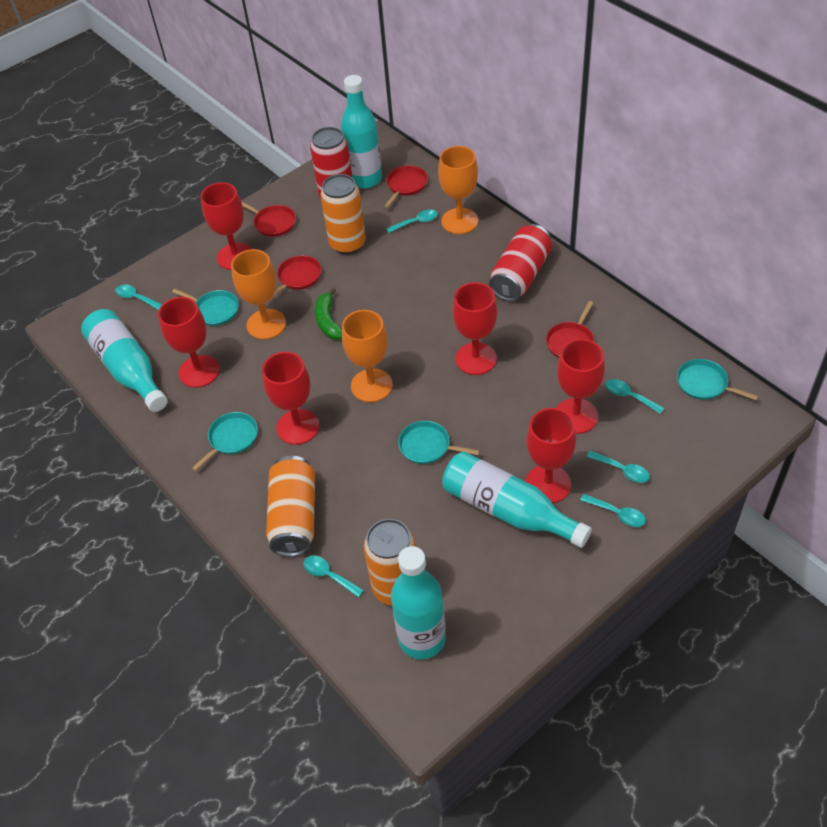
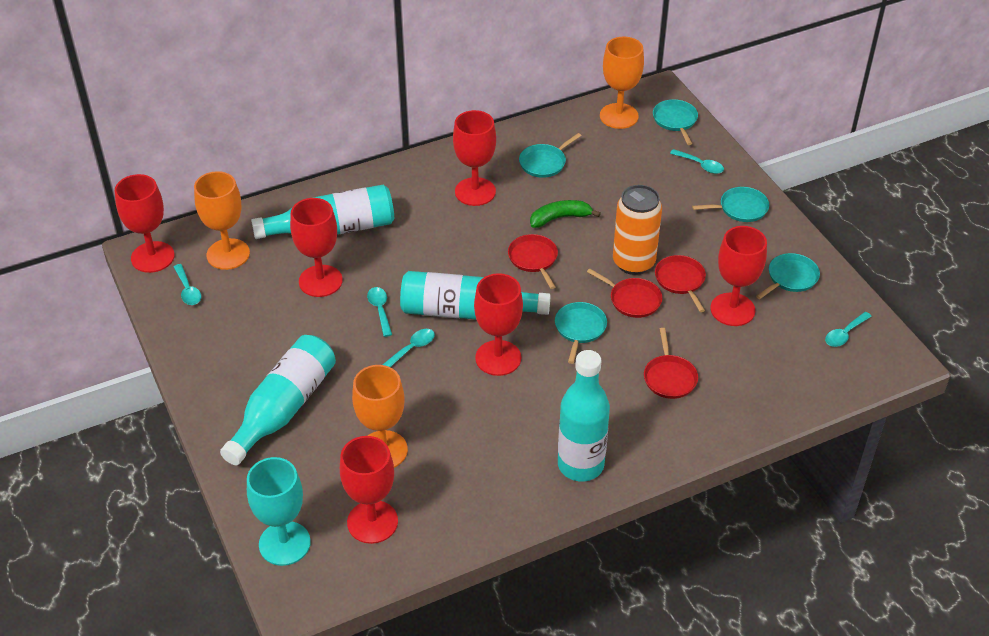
orange can: 3 -> 1
red can: 2 -> 0
turquoise goblet: 0 -> 1
turquoise pan: 4 -> 5
turquoise spoon: 6 -> 5

